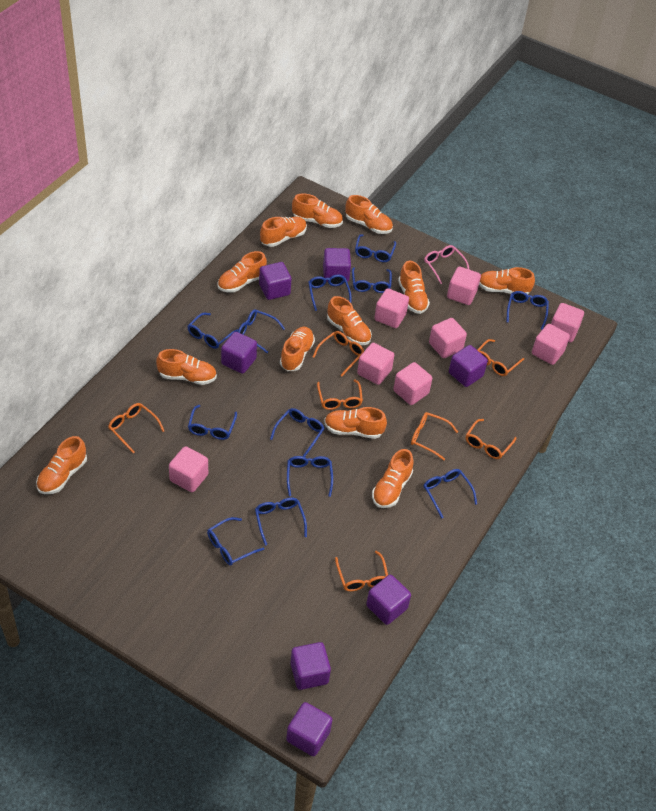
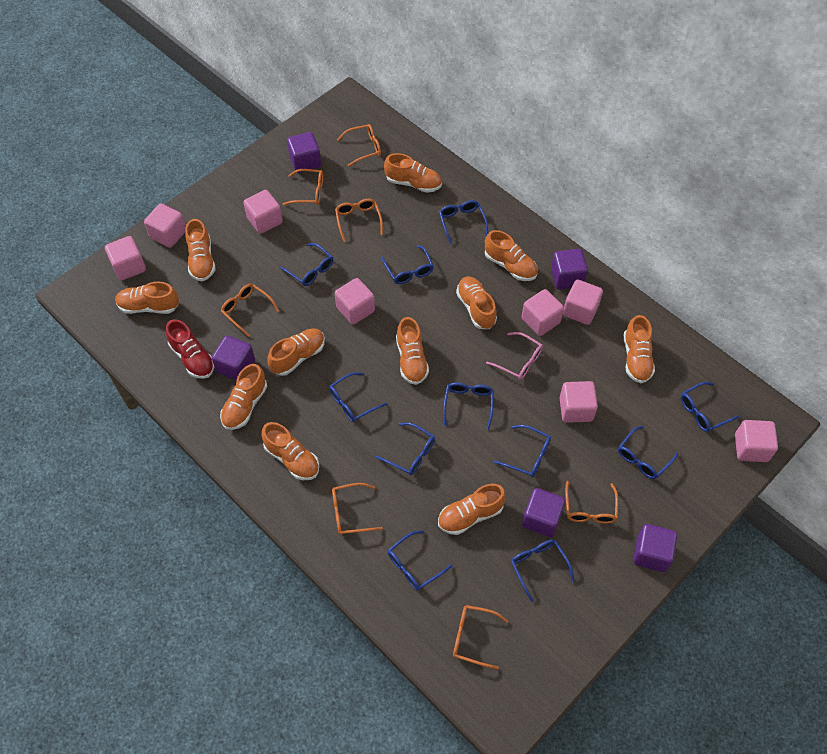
blue glasses: 12 -> 11
orange shoe: 12 -> 11
purple cube: 7 -> 5
red shoe: 0 -> 1

